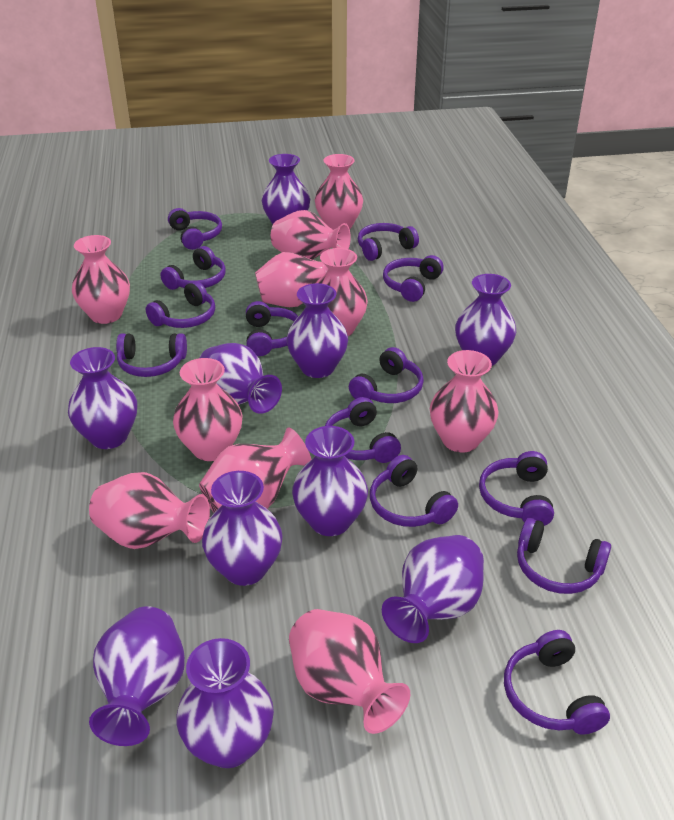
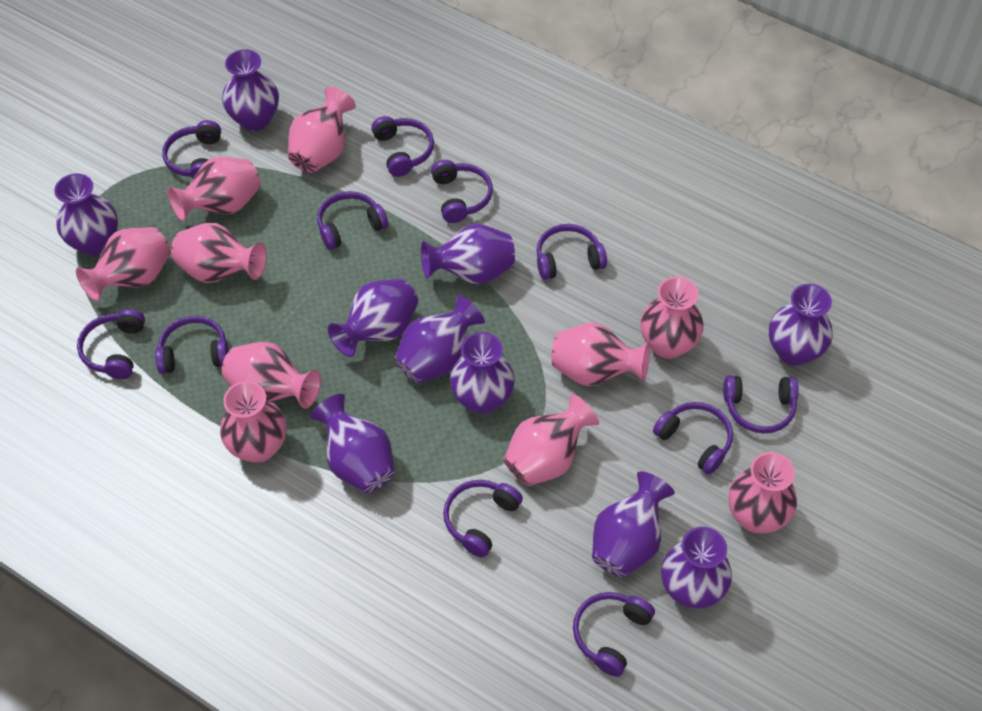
purple headphones: 13 -> 11

